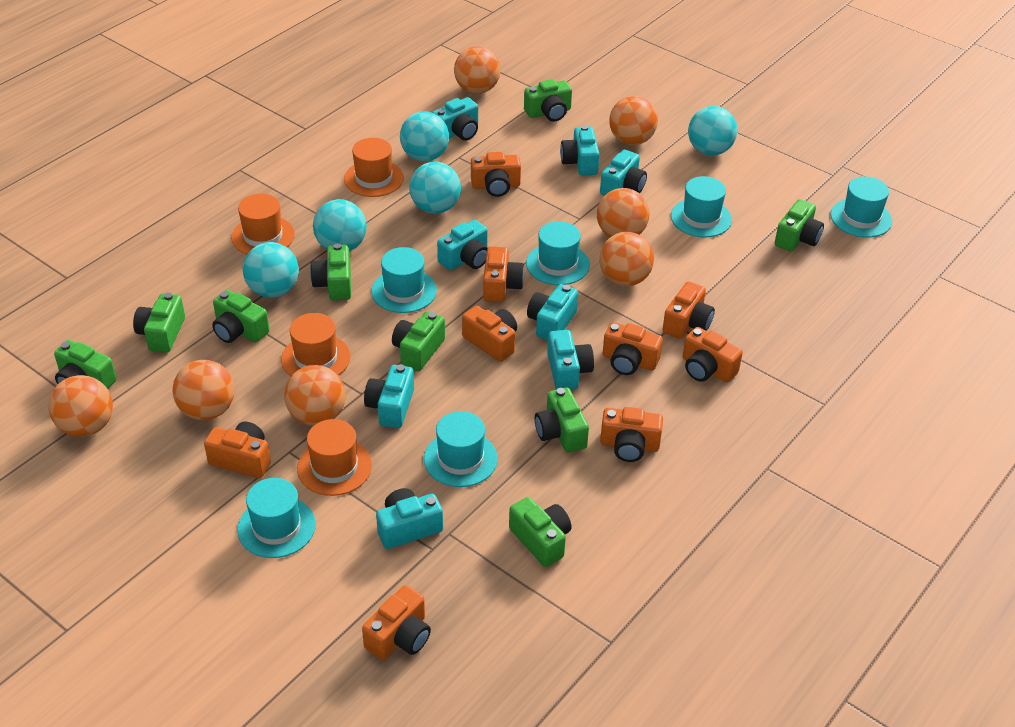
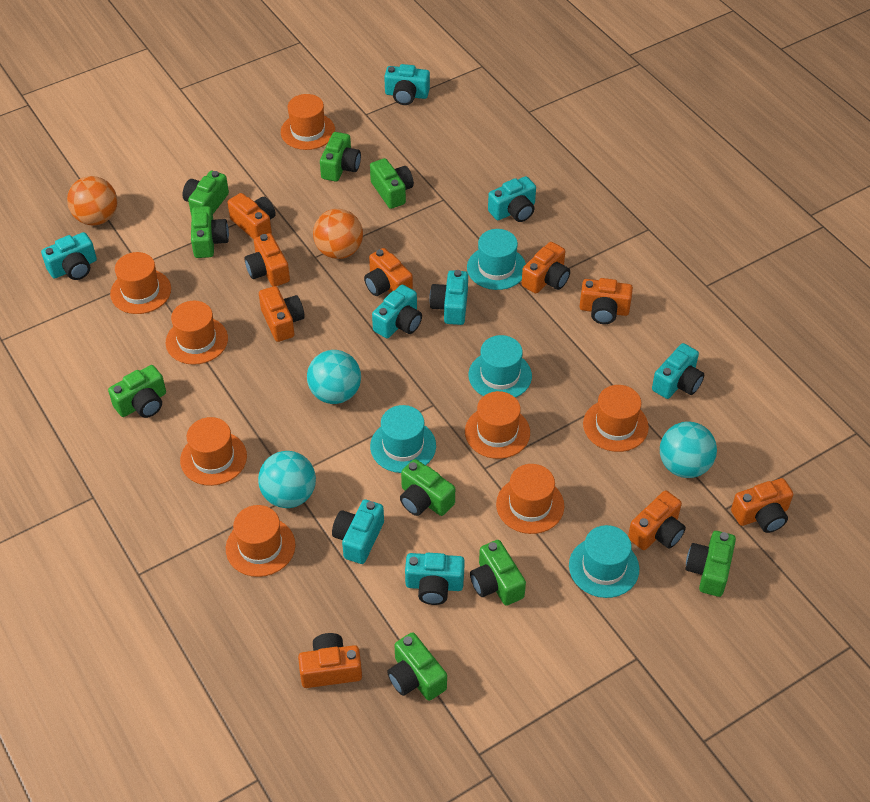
orange ball: 7 -> 2
orange hat: 4 -> 8
turquoise ball: 5 -> 3
turquoise hat: 6 -> 4

